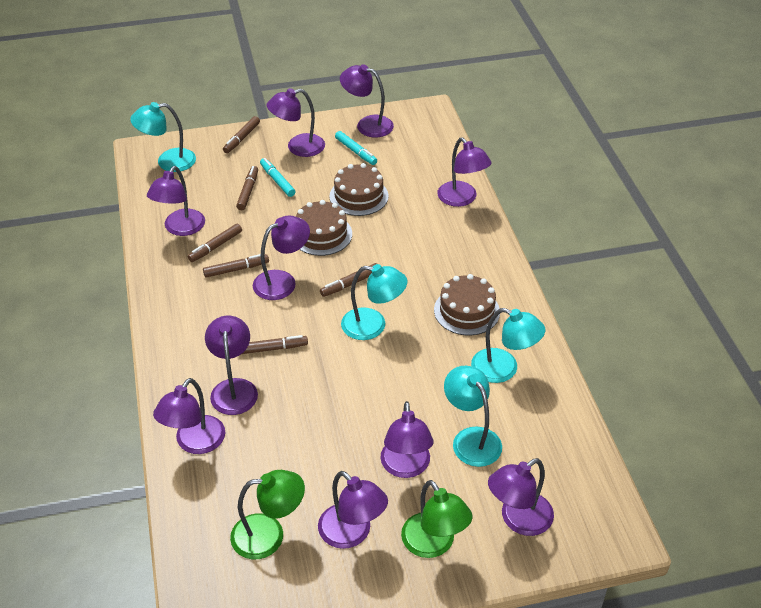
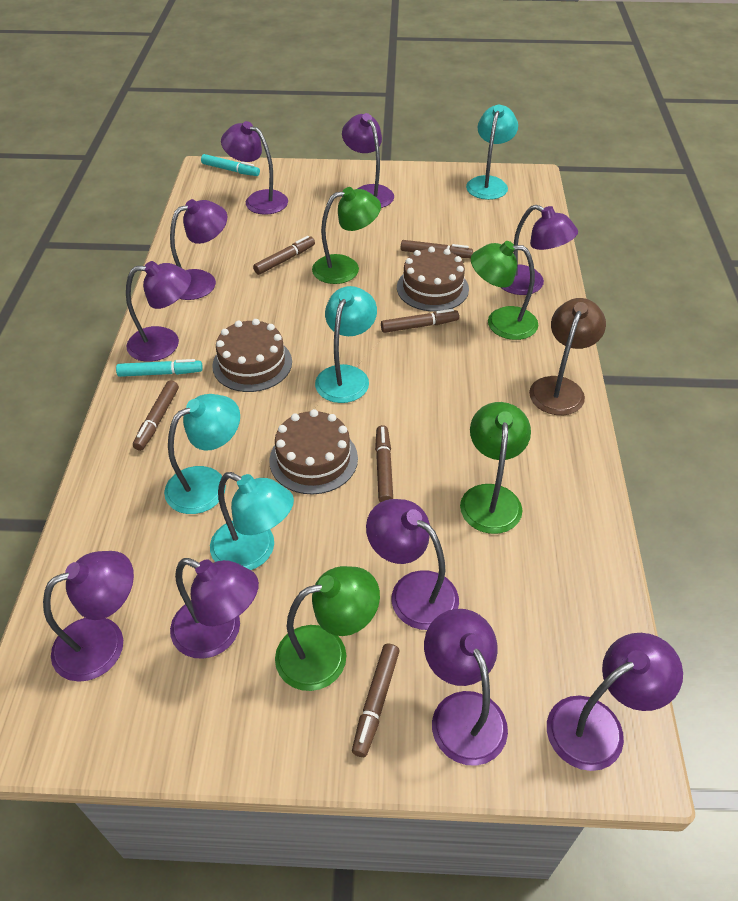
brown lamp: 0 -> 1
green lamp: 2 -> 4

